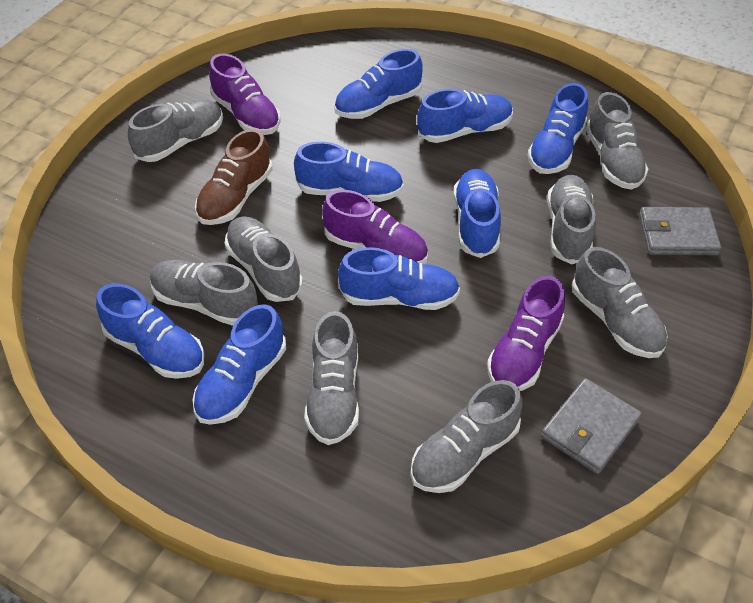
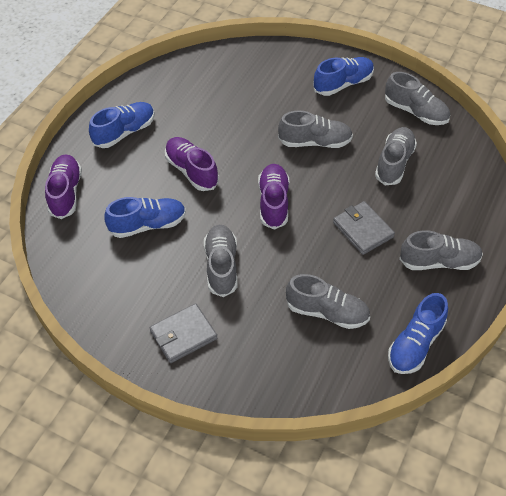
blue shoe: 8 -> 4
brown shoe: 1 -> 0
grey shoe: 8 -> 6

